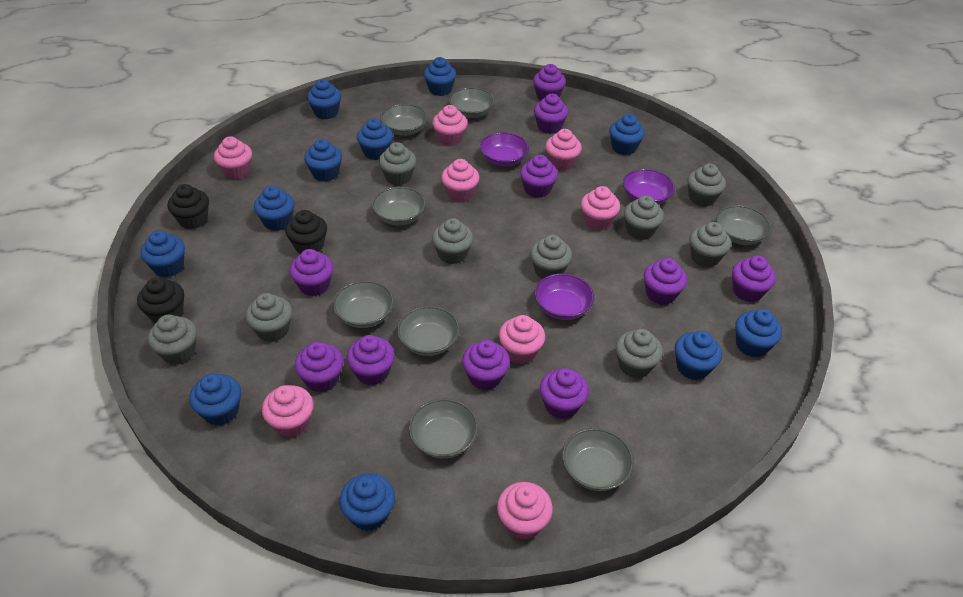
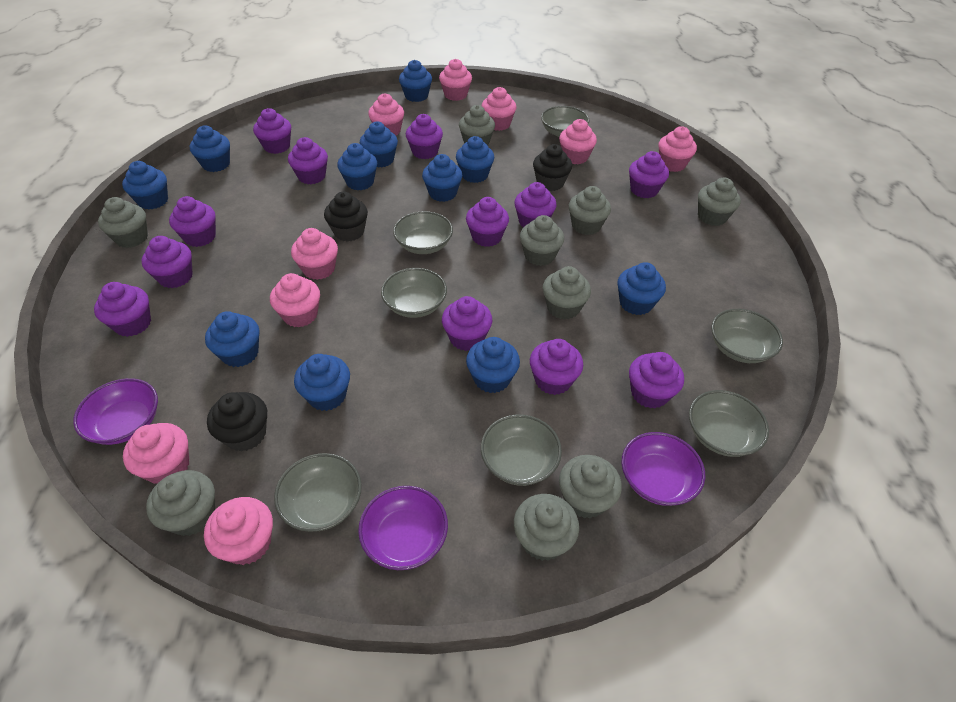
grey bowl: 8 -> 7
pink cupcake: 8 -> 9
purple cupcake: 10 -> 12

